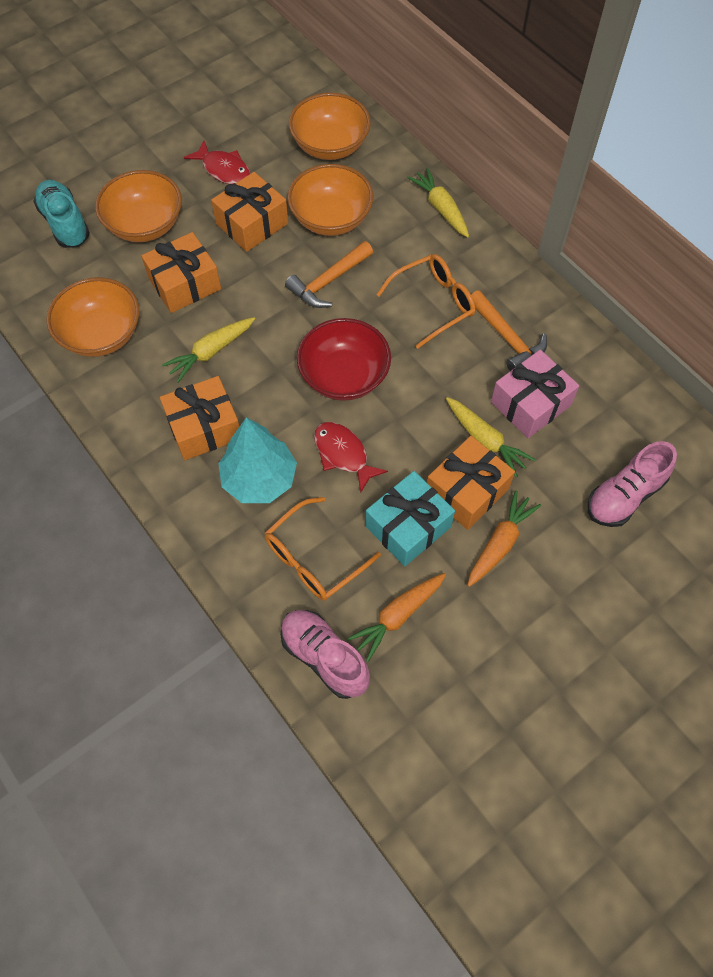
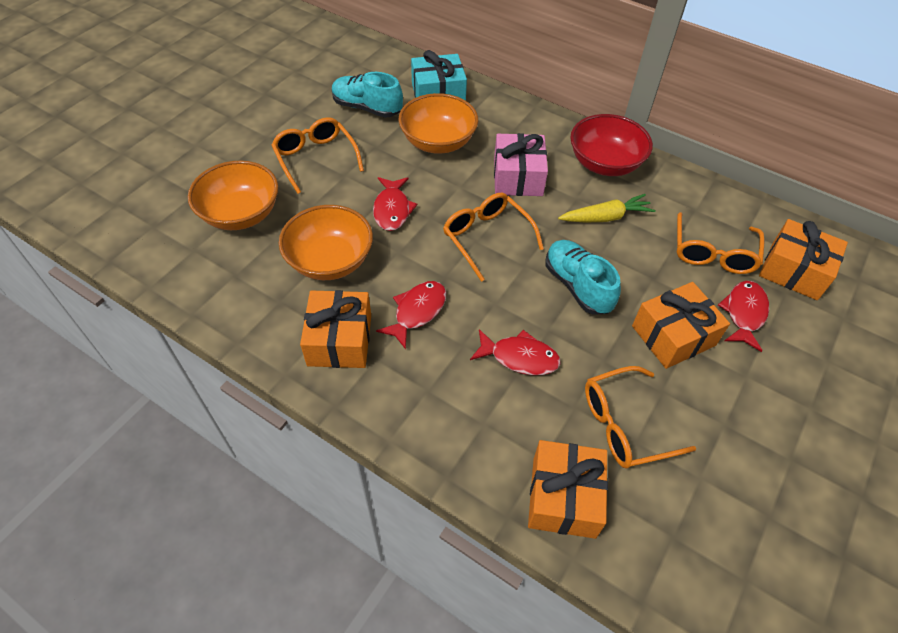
orange bowl: 4 -> 3
orange carrot: 2 -> 0
orange glasses: 2 -> 4
orange hammer: 2 -> 0
pink shoe: 2 -> 0
red fish: 2 -> 4
turquoise shoe: 1 -> 2
turquoise tree: 1 -> 0
yellow carrot: 3 -> 1

